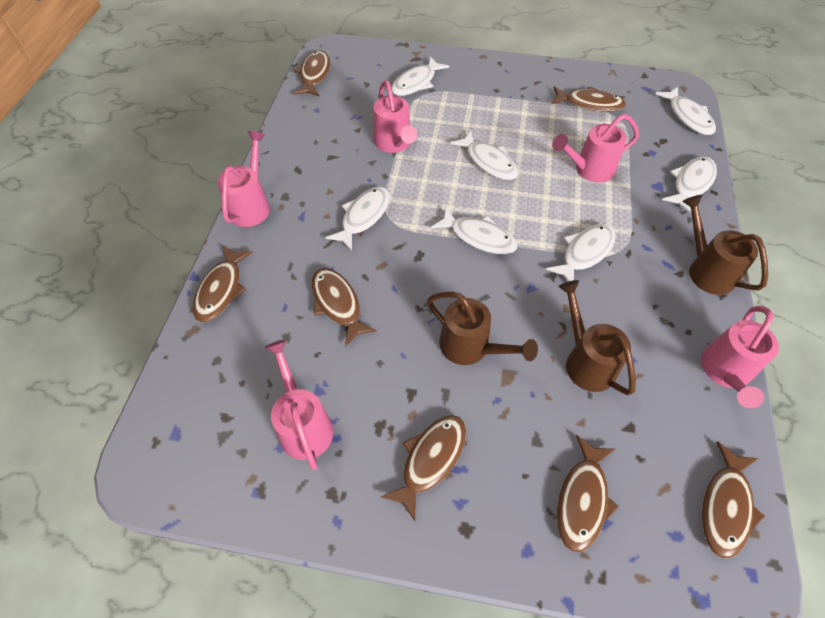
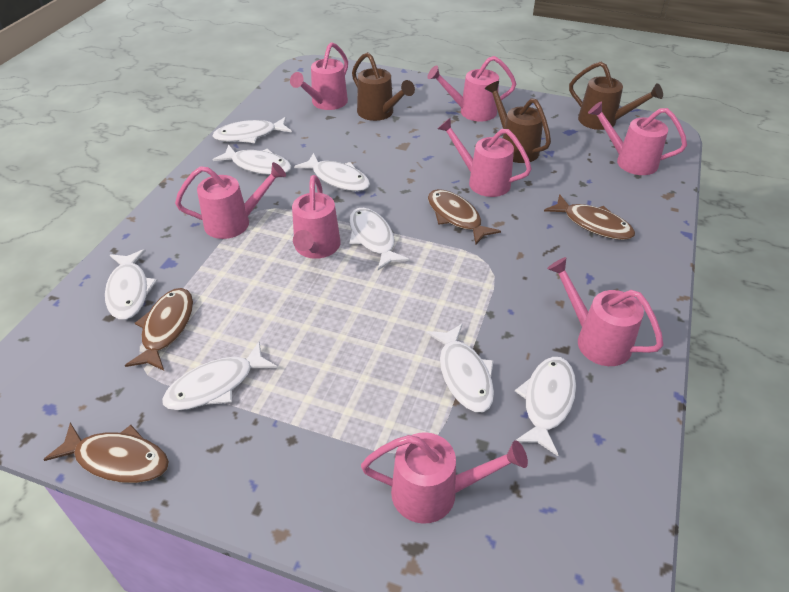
brown fish: 7 -> 4
pink watering can: 5 -> 8
white fish: 7 -> 8

